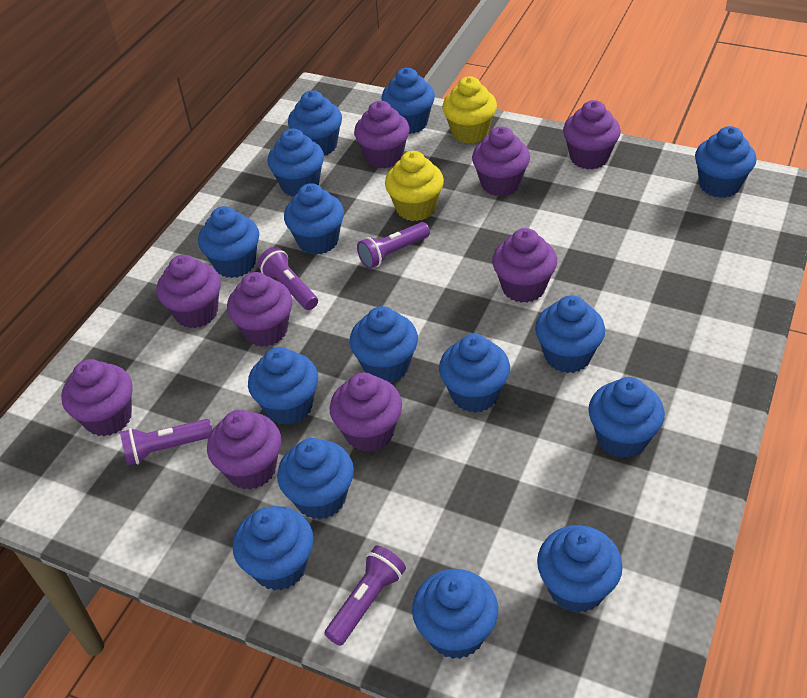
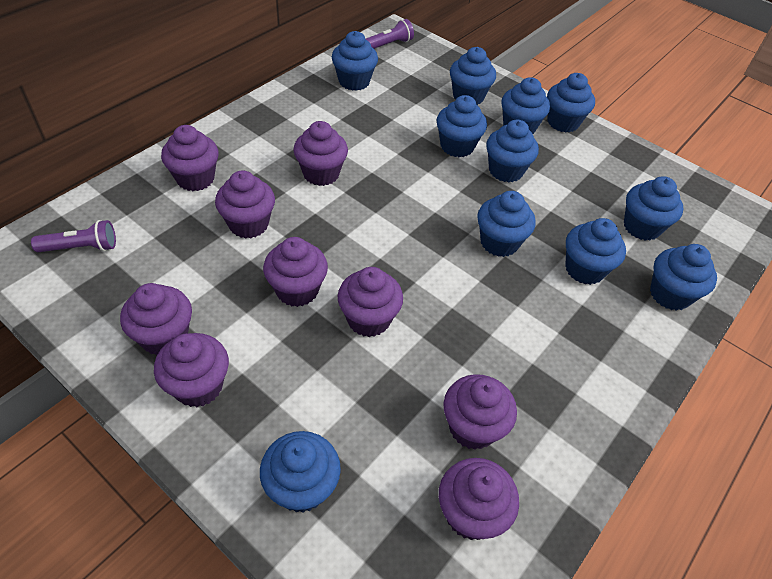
blue cupcake: 15 -> 11
purple flashlight: 4 -> 2
yellow cupcake: 2 -> 0

